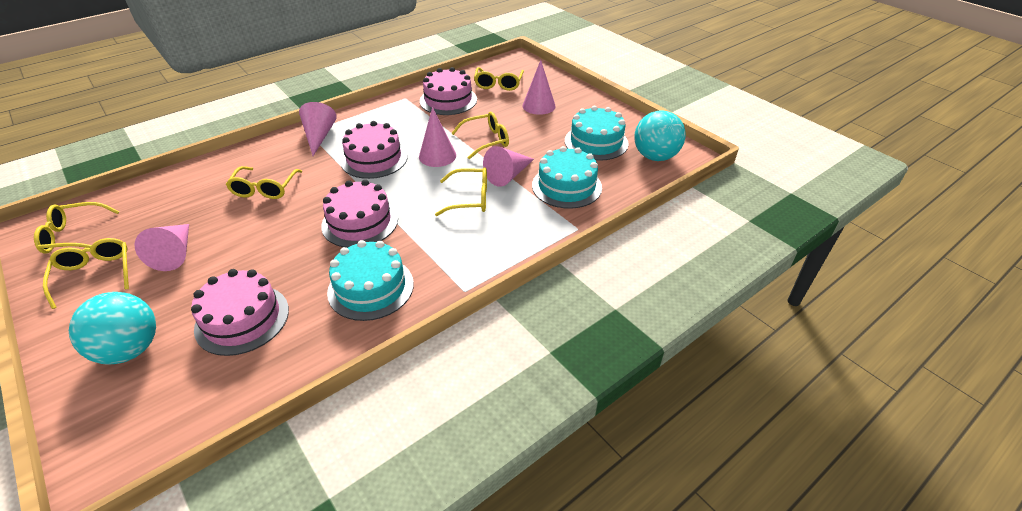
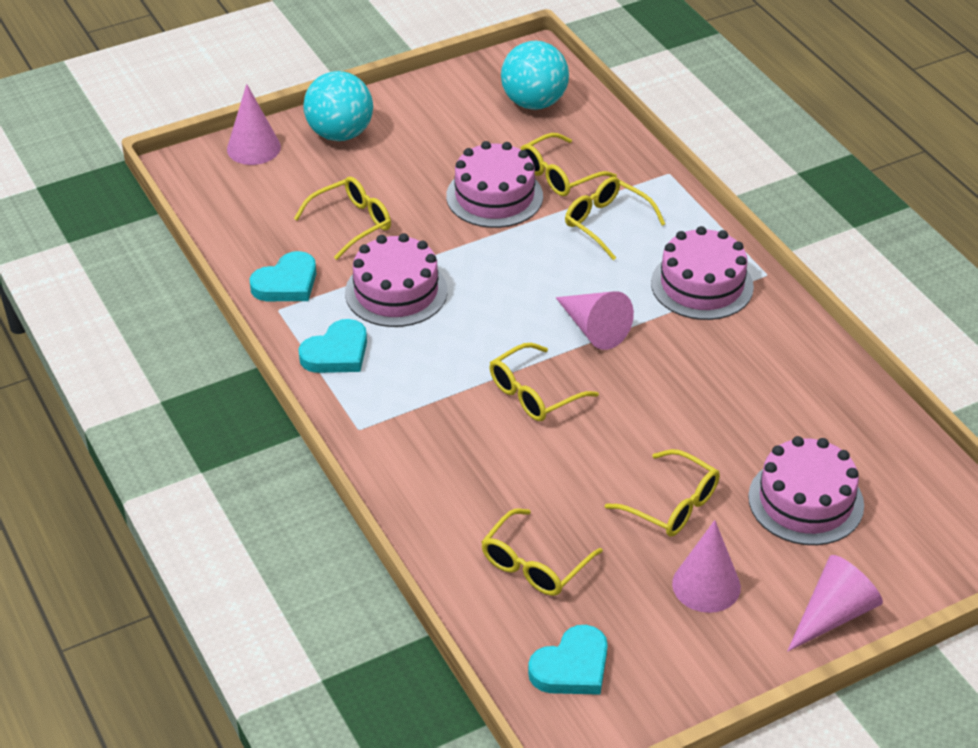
pink cone: 5 -> 4
turquoise cake: 3 -> 0
turquoise heart: 0 -> 3

